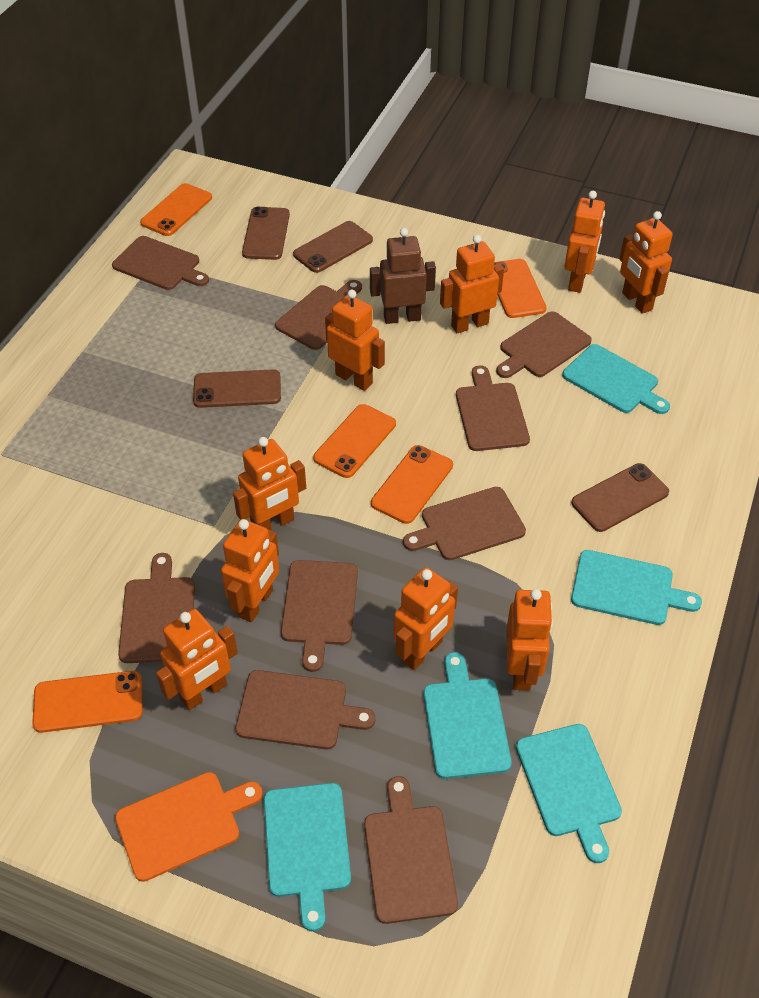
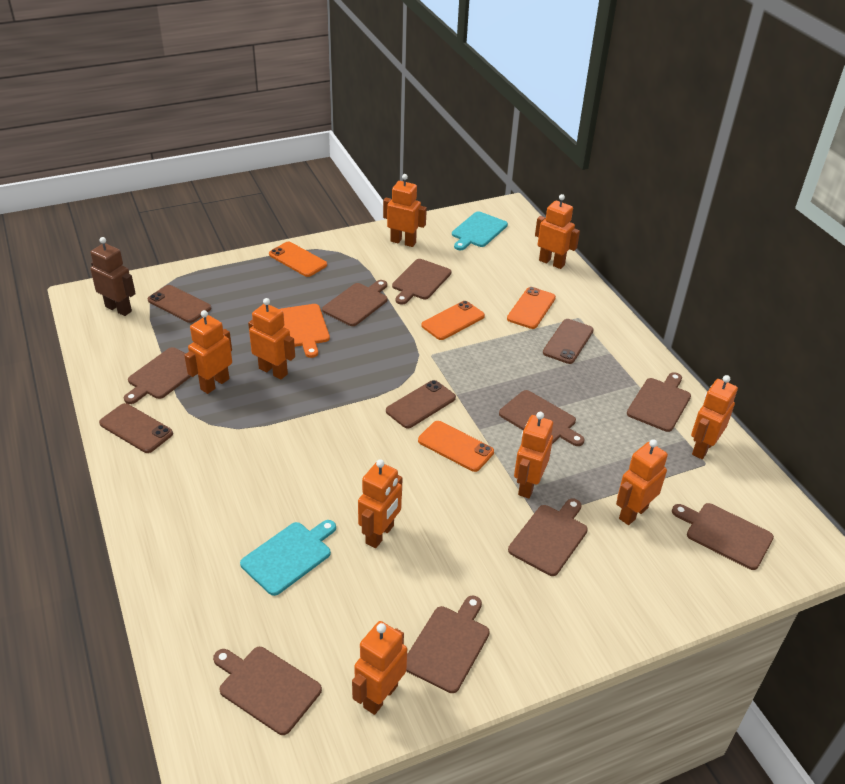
orange phone: 5 -> 4
turquoise cutting board: 5 -> 2

